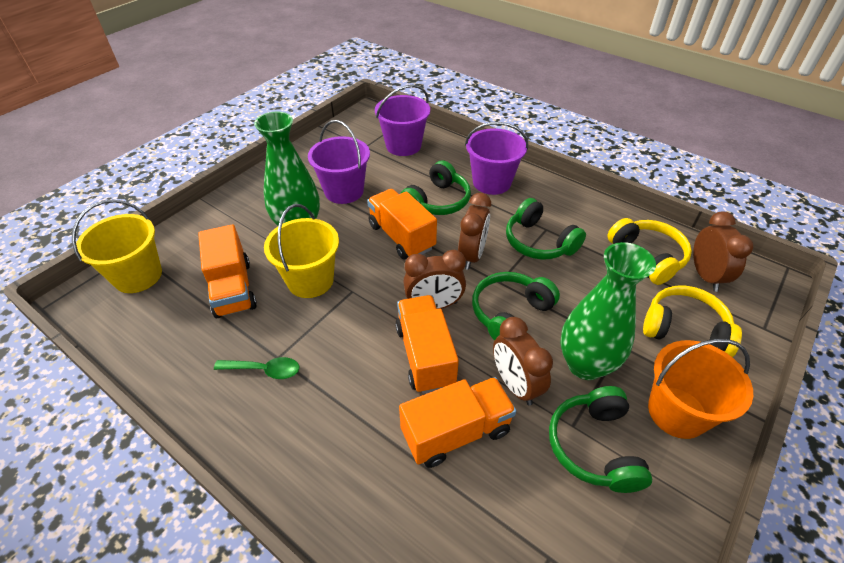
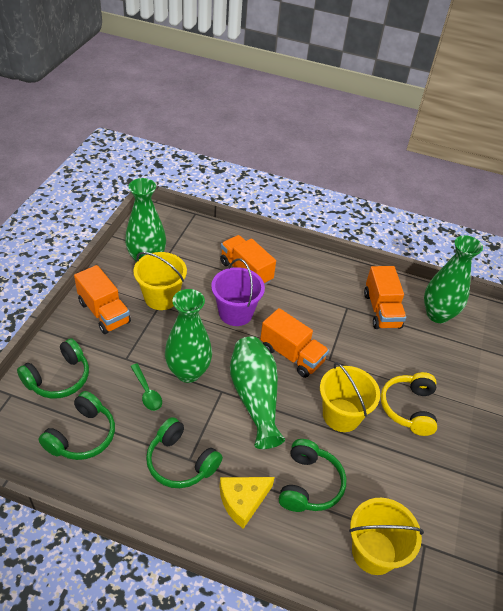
brown clock: 4 -> 0
green vase: 2 -> 4
orange bucket: 1 -> 0
purple bucket: 3 -> 1
yellow bucket: 2 -> 3
yellow cheese: 0 -> 1
yellow headphones: 2 -> 1

